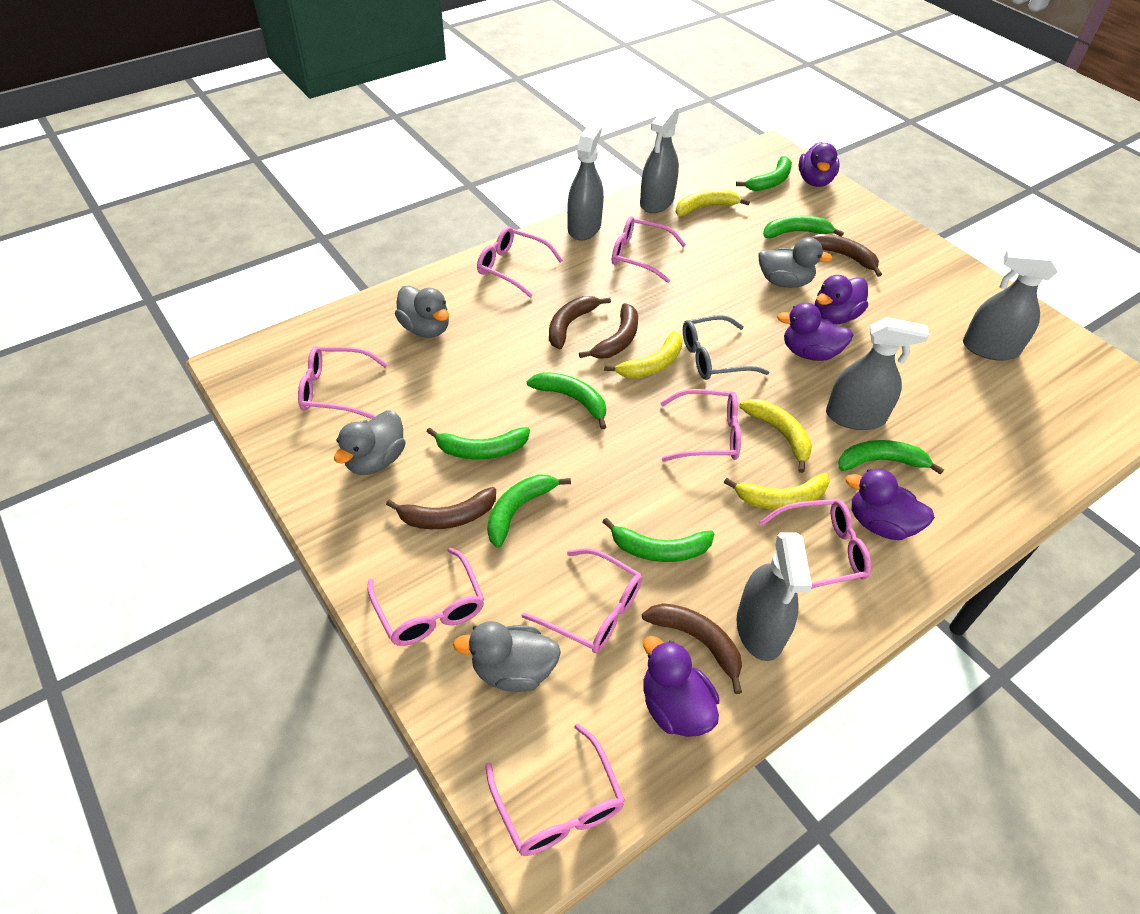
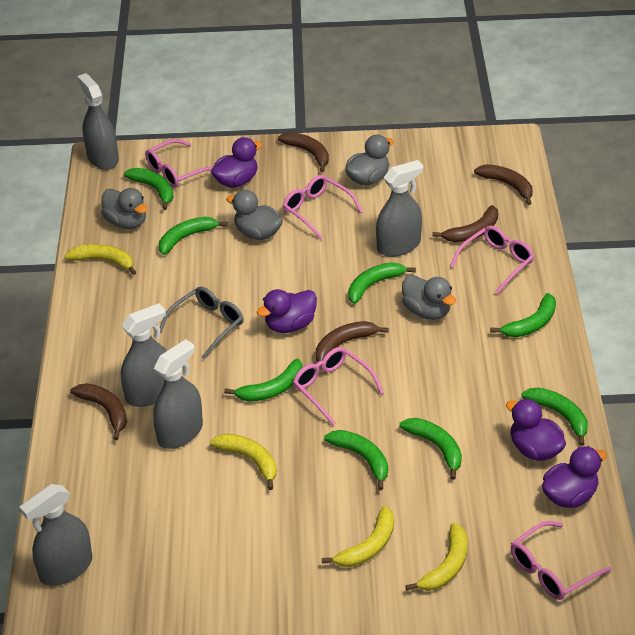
green banana: 7 -> 8
pink glasses: 8 -> 5
purple duck: 5 -> 4

